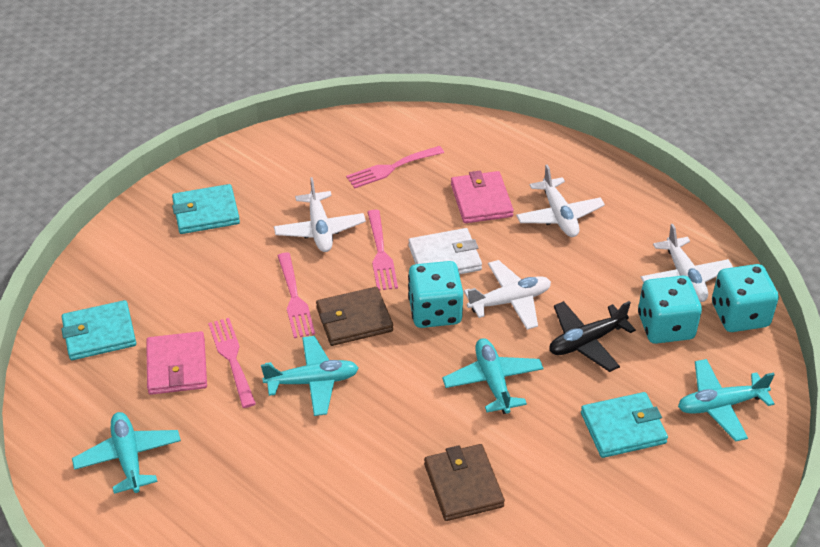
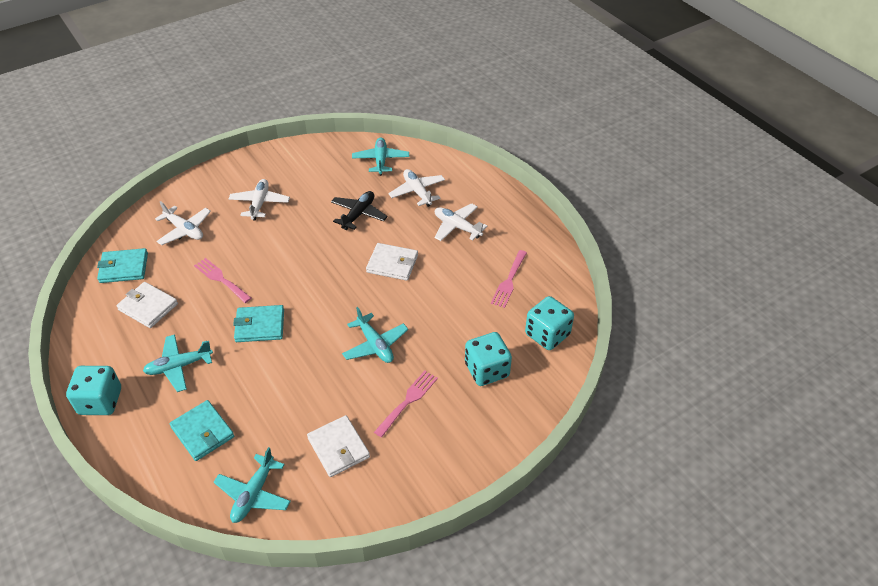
brown wallet: 2 -> 0
pink fork: 4 -> 3
pink wallet: 2 -> 0
white wallet: 1 -> 3

